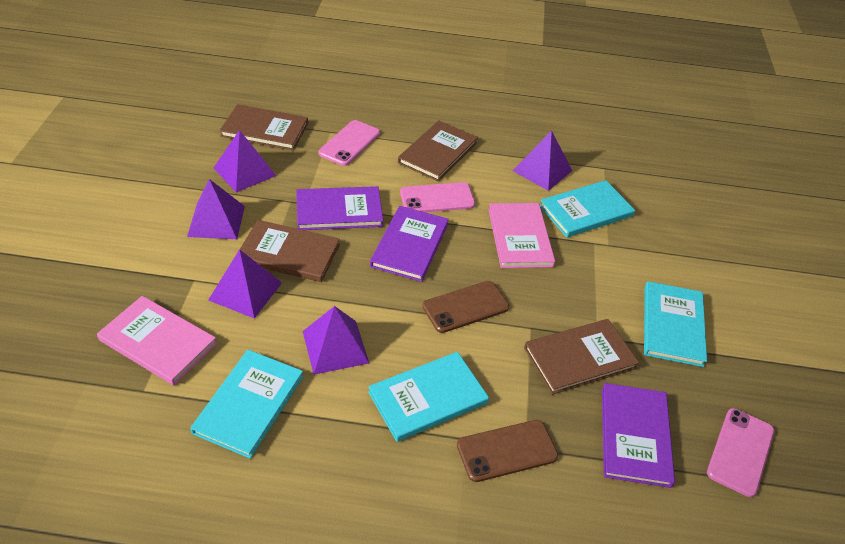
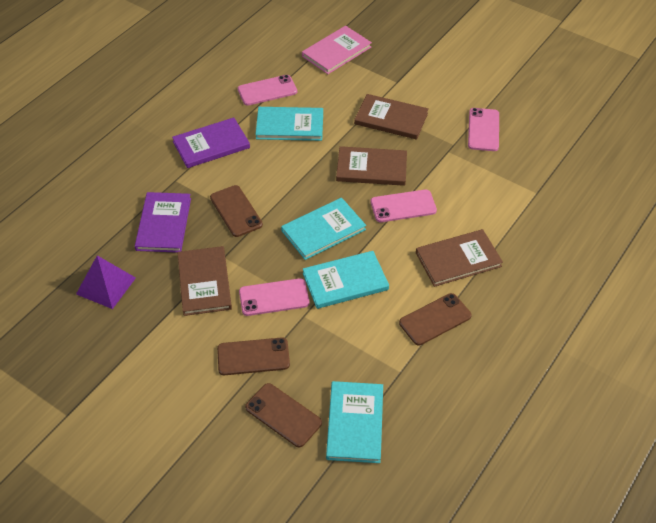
brown phone: 2 -> 4
pink book: 2 -> 1
pink phone: 3 -> 4
purple book: 3 -> 2
purple pyramid: 5 -> 1

